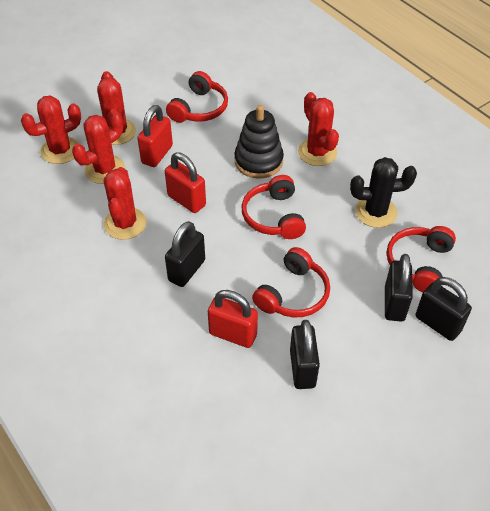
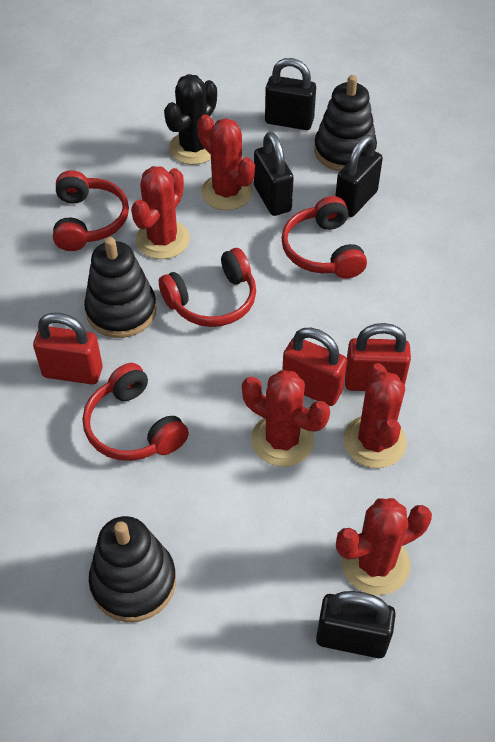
black stacking toy: 1 -> 3

